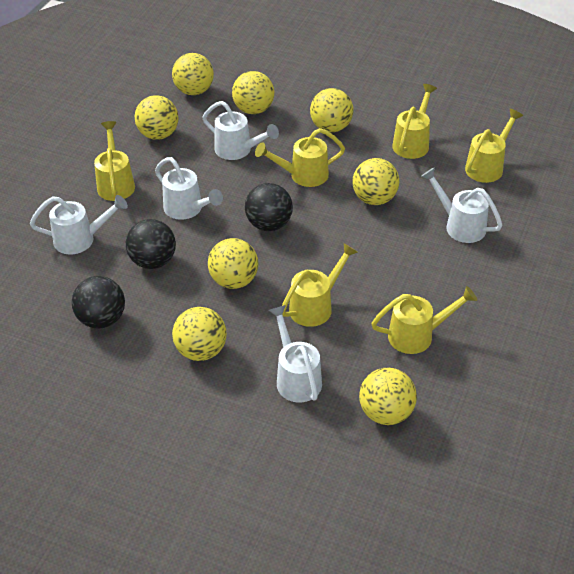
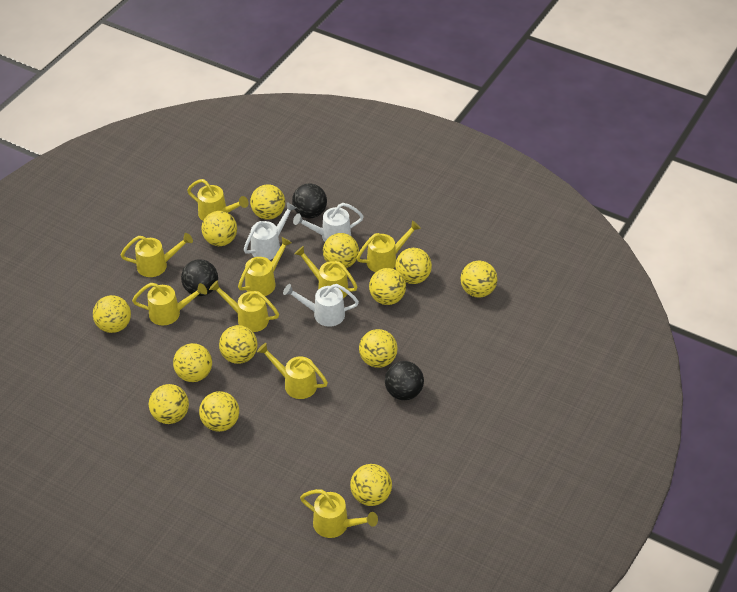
white watering can: 5 -> 3
yellow ball: 8 -> 13
yellow watering can: 6 -> 9

